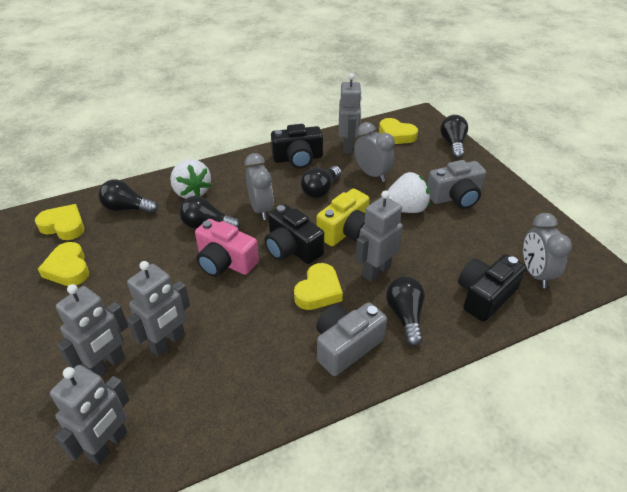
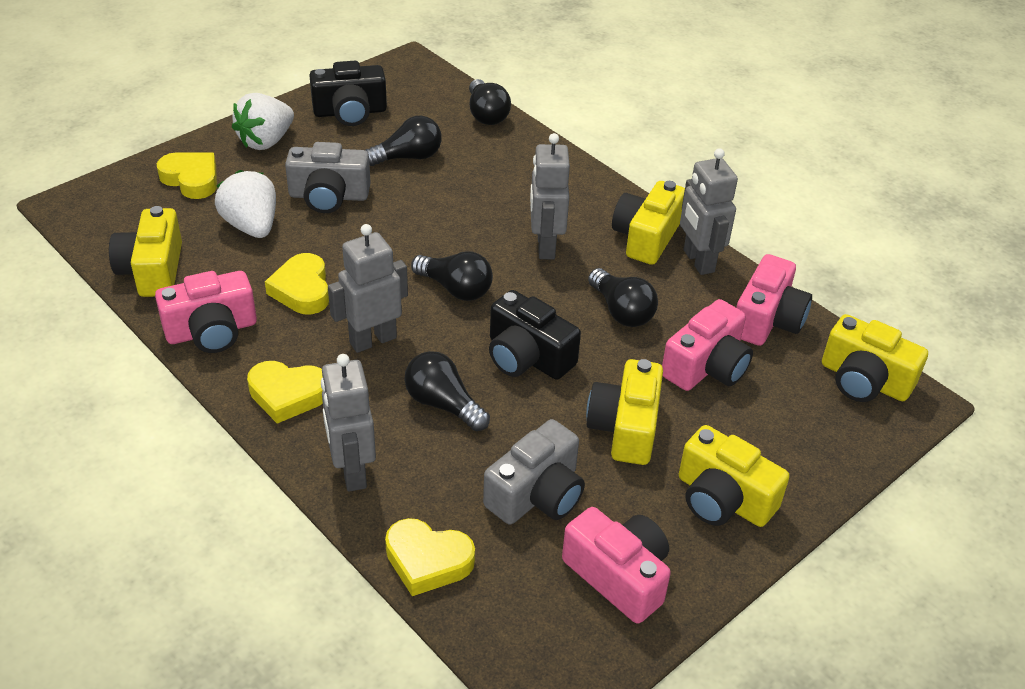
black camera: 3 -> 2
grey clock: 3 -> 0
grey robot: 5 -> 4
pink camera: 1 -> 4
yellow camera: 1 -> 5

